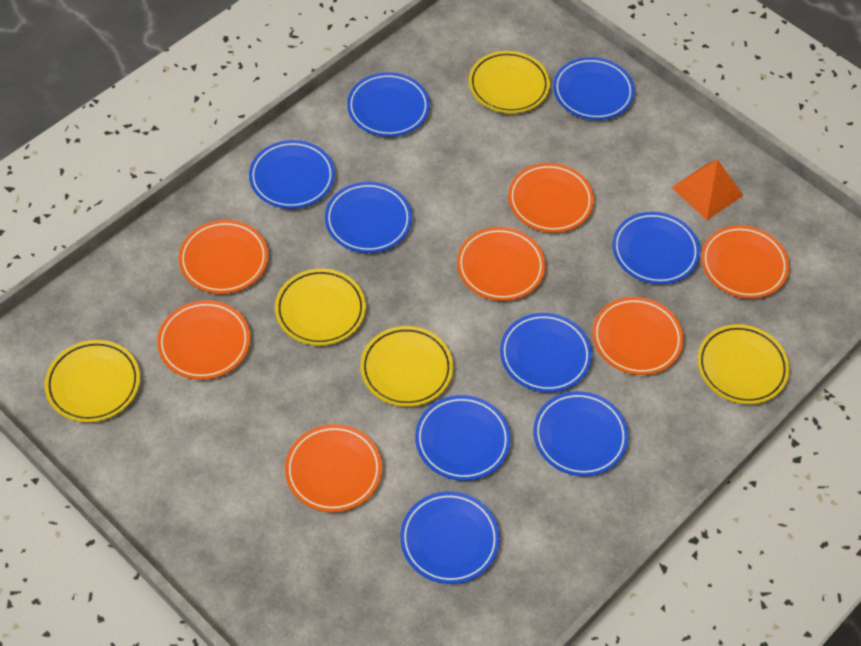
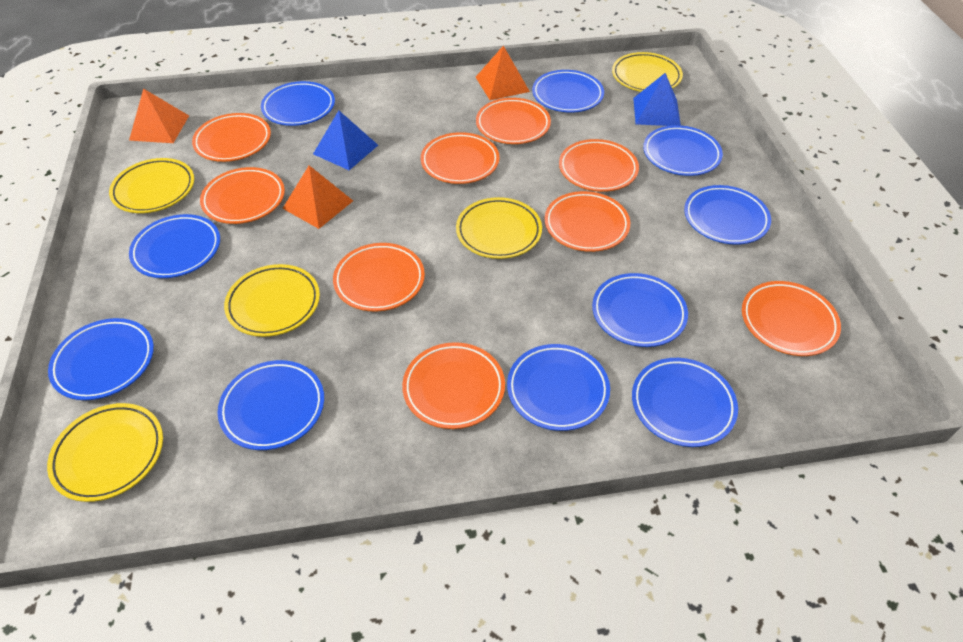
blue plate: 9 -> 10
blue pyramid: 0 -> 2
orange plate: 7 -> 9
orange pyramid: 1 -> 3

